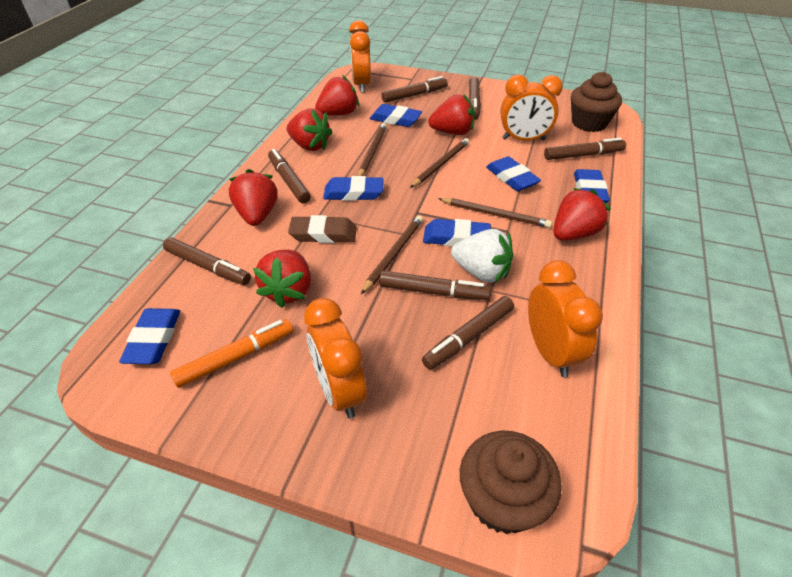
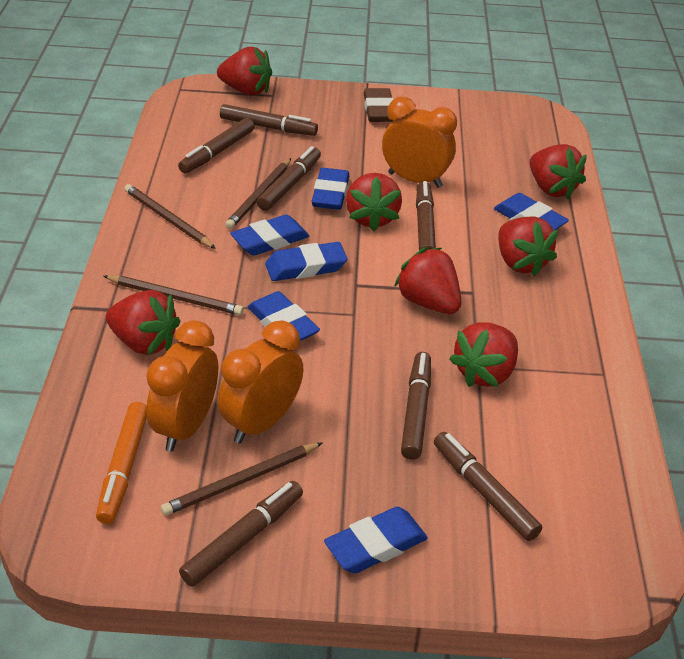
brown cupcake: 2 -> 0
orange clock: 4 -> 3
red strawberry: 6 -> 7
white strawberry: 1 -> 0

